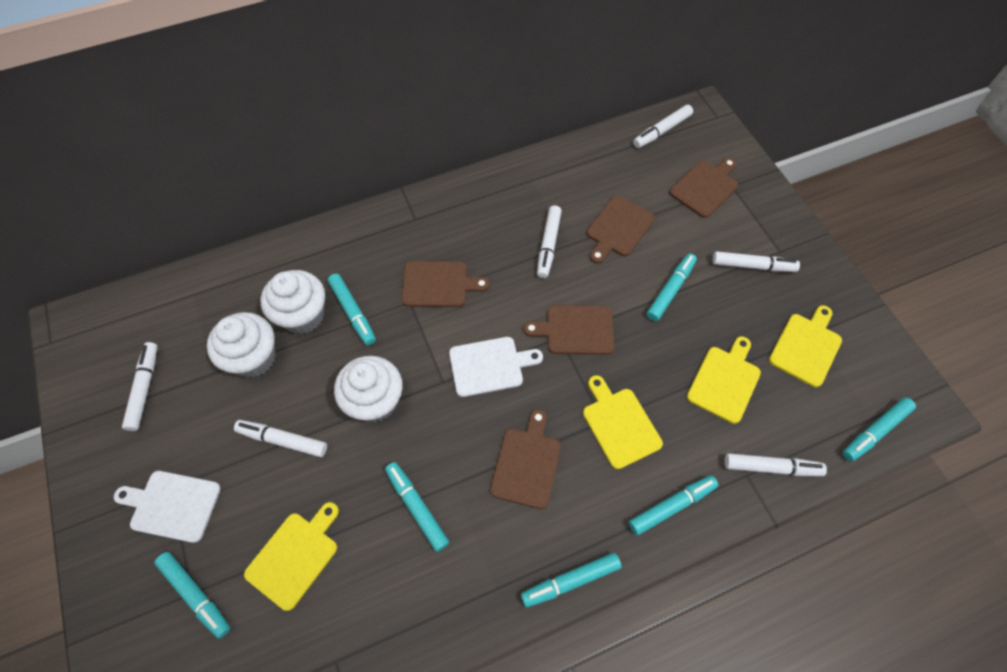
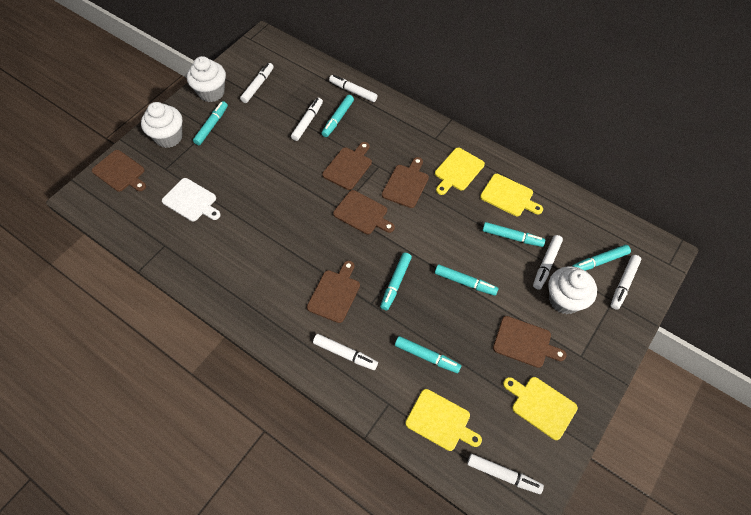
brown cutting board: 5 -> 6
white cutting board: 2 -> 1
white marker: 6 -> 7

